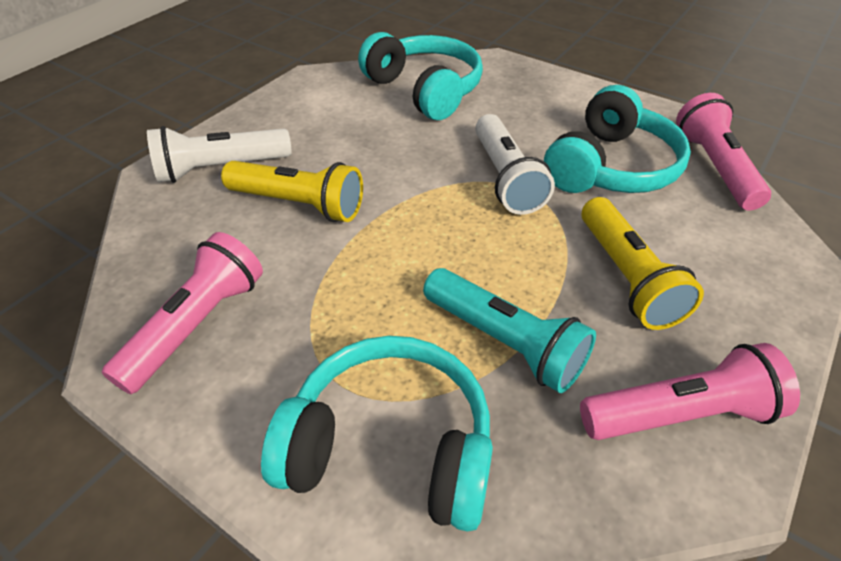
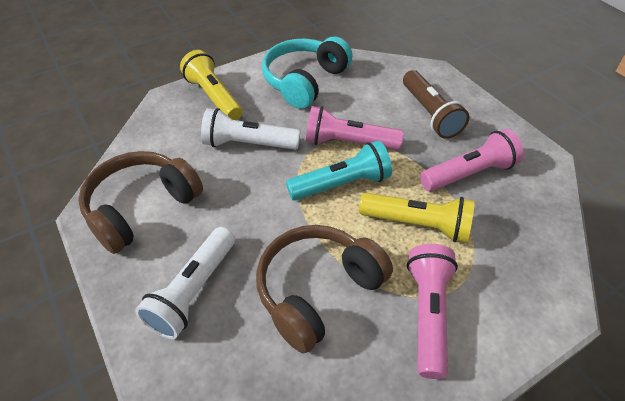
brown flashlight: 0 -> 1
brown headphones: 0 -> 2
turquoise headphones: 3 -> 1

